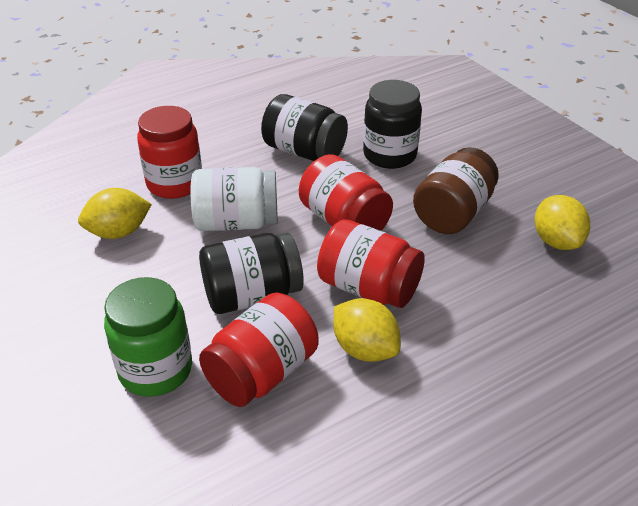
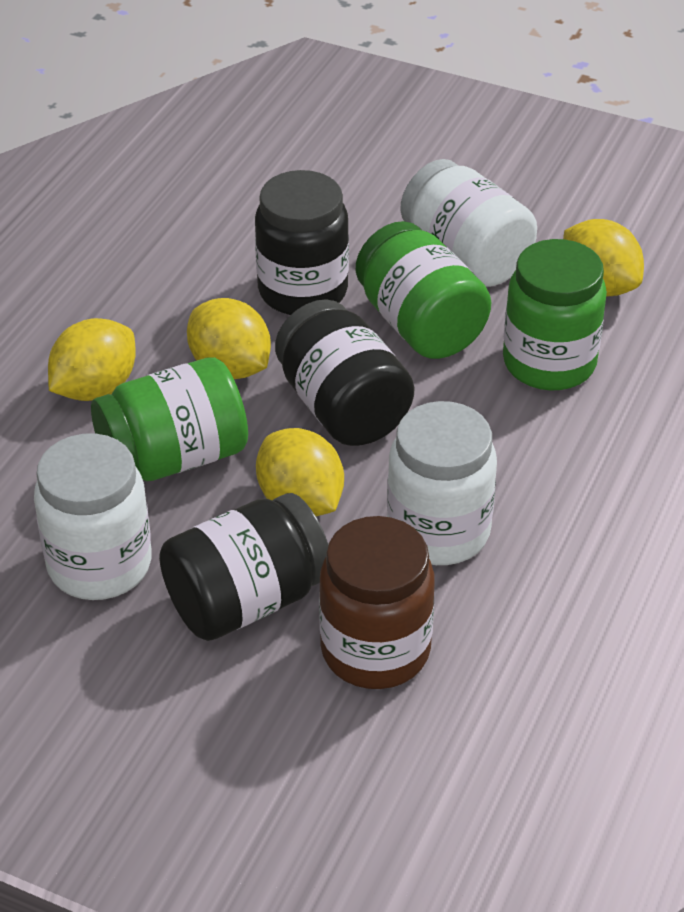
green jar: 1 -> 3
red jar: 4 -> 0
white jar: 1 -> 3
yellow lemon: 3 -> 4

